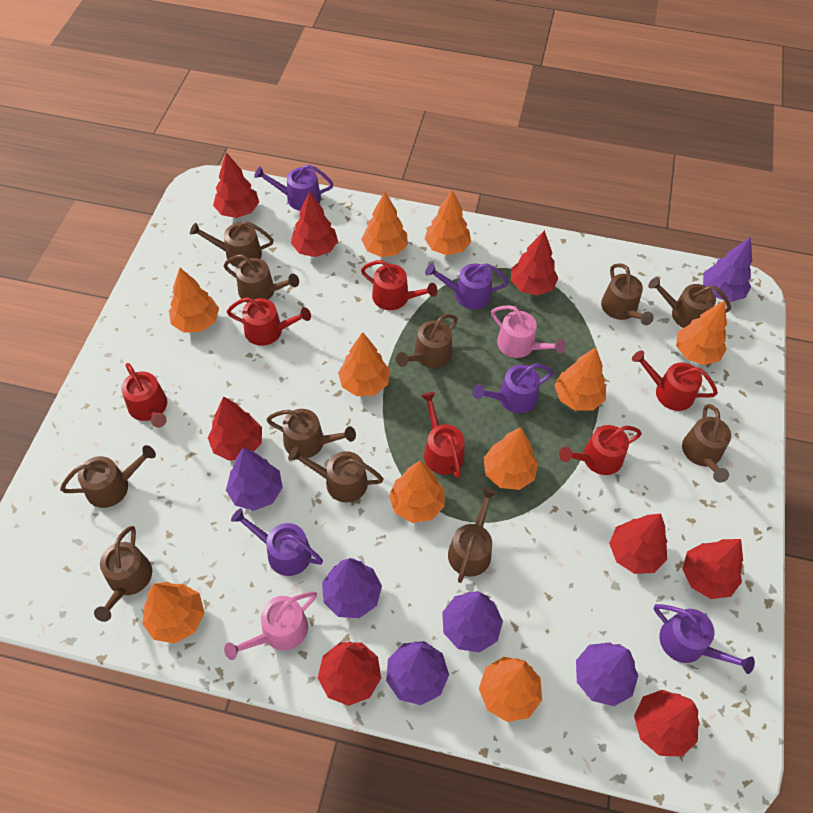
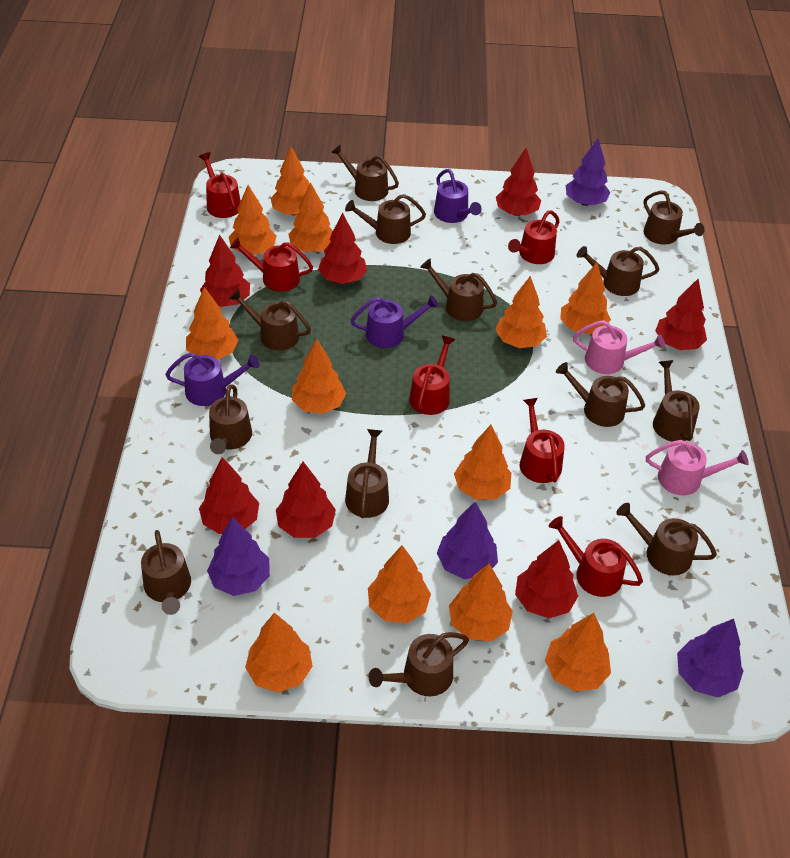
brown watering can: 11 -> 13
orange tree: 10 -> 12
purple tree: 6 -> 4
purple watering can: 5 -> 3
red tree: 8 -> 7

